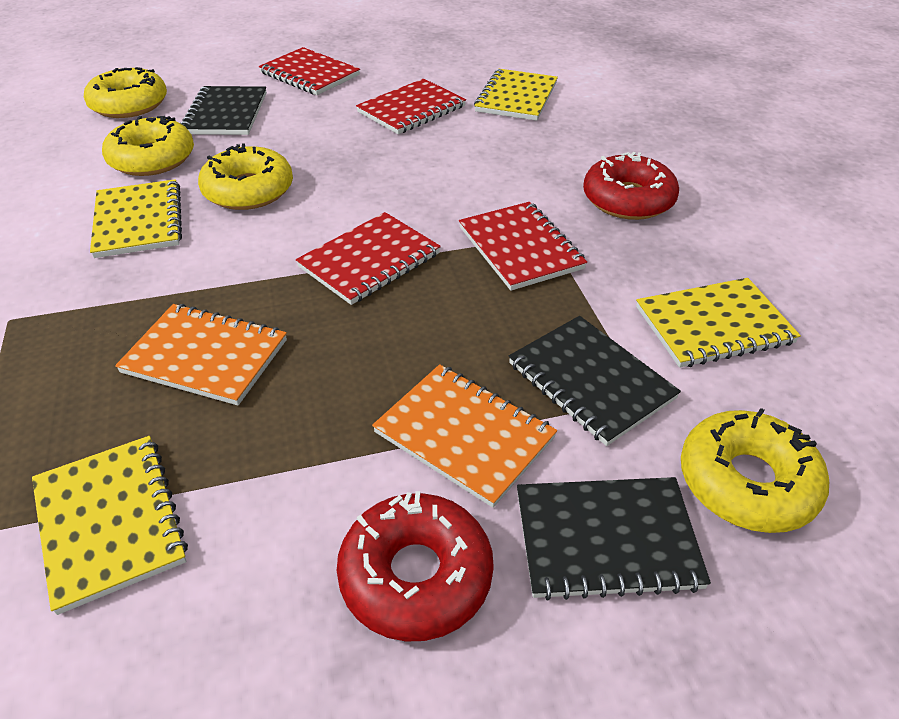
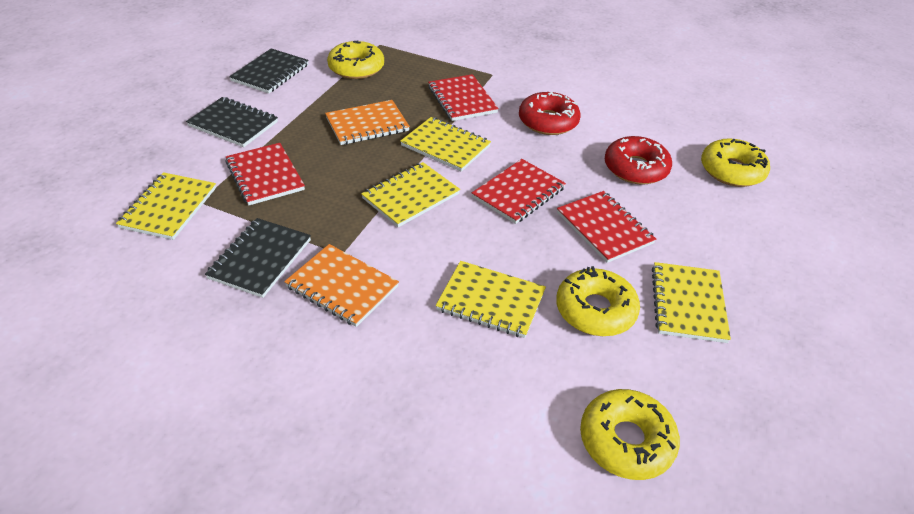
yellow notebook: 4 -> 5

